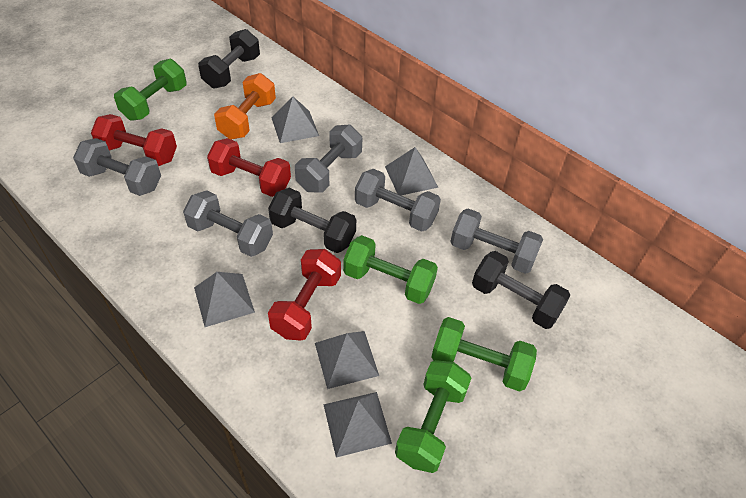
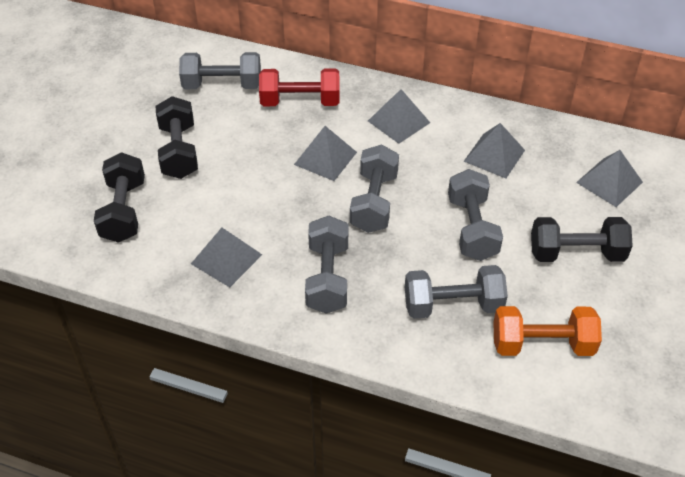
green dumbbell: 4 -> 0
red dumbbell: 3 -> 1

